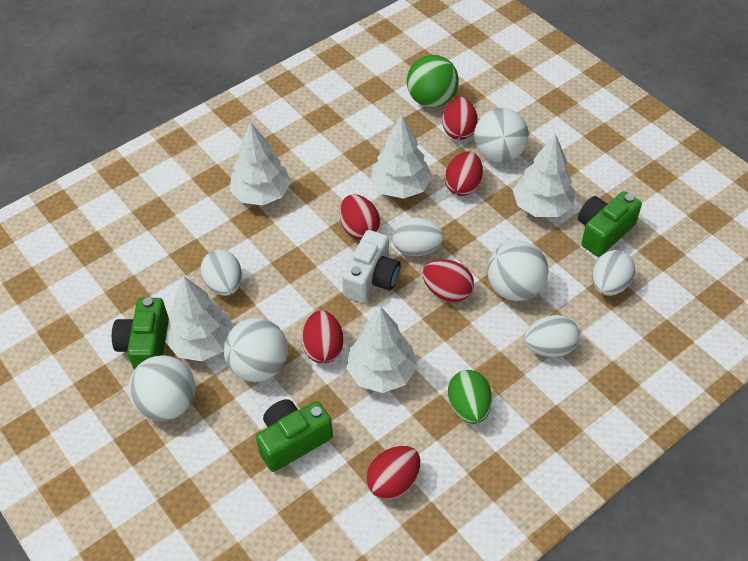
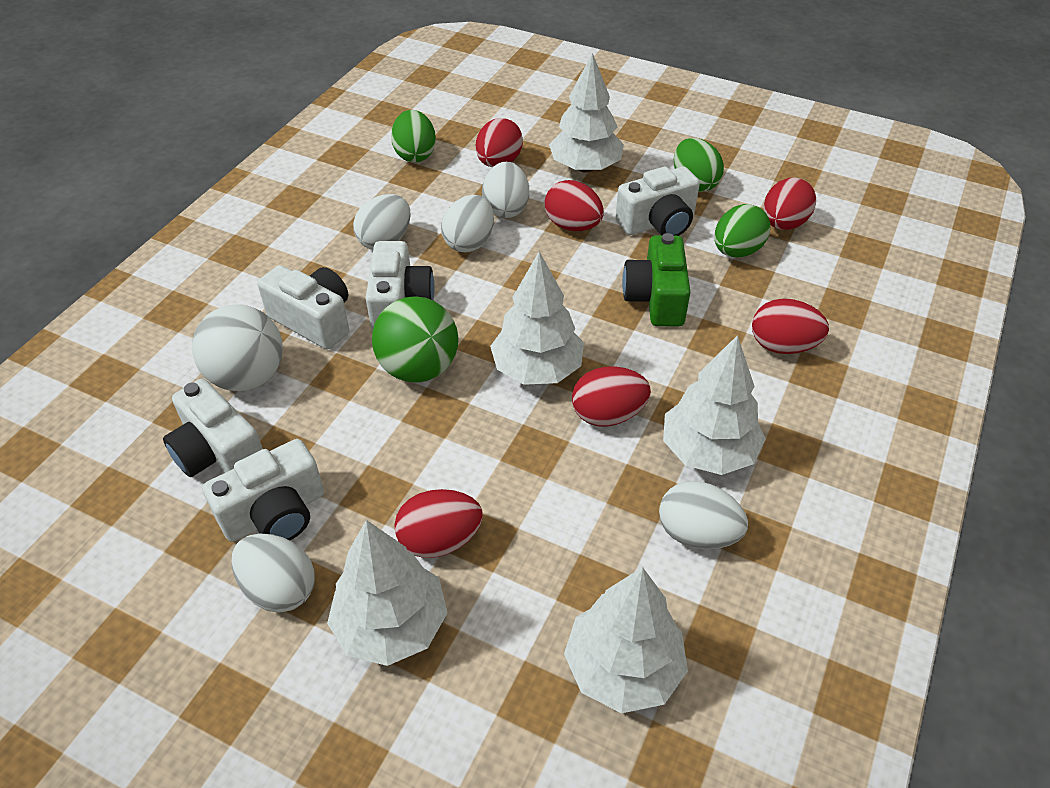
green camera: 3 -> 1
green egg: 1 -> 3
white ball: 4 -> 1
white camera: 1 -> 5
white egg: 4 -> 5

